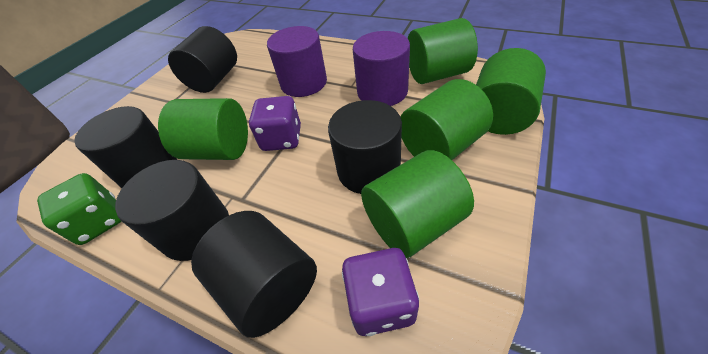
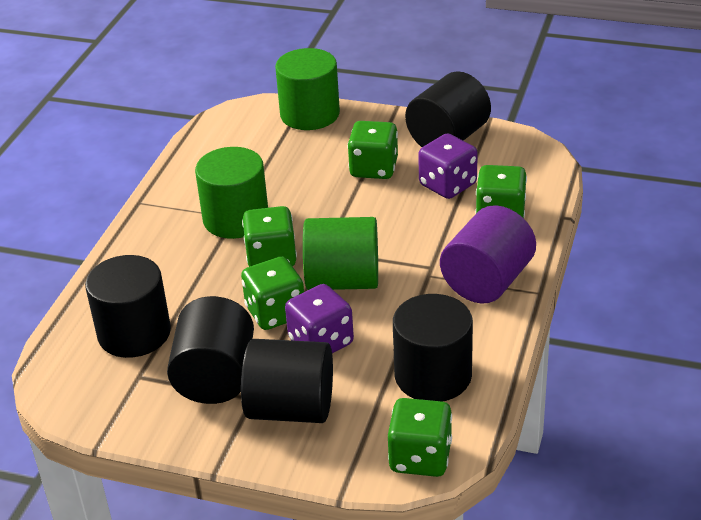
green cylinder: 5 -> 3
green dice: 1 -> 5
purple cylinder: 2 -> 1

